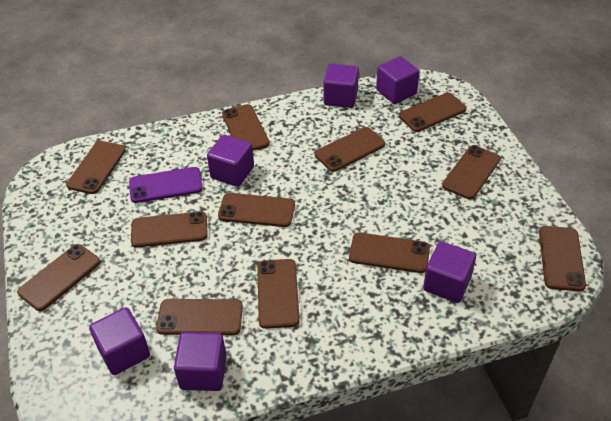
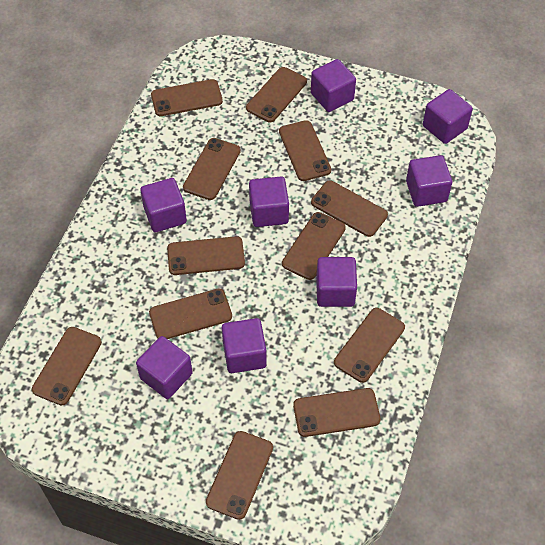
purple cube: 6 -> 8
purple phone: 1 -> 0

